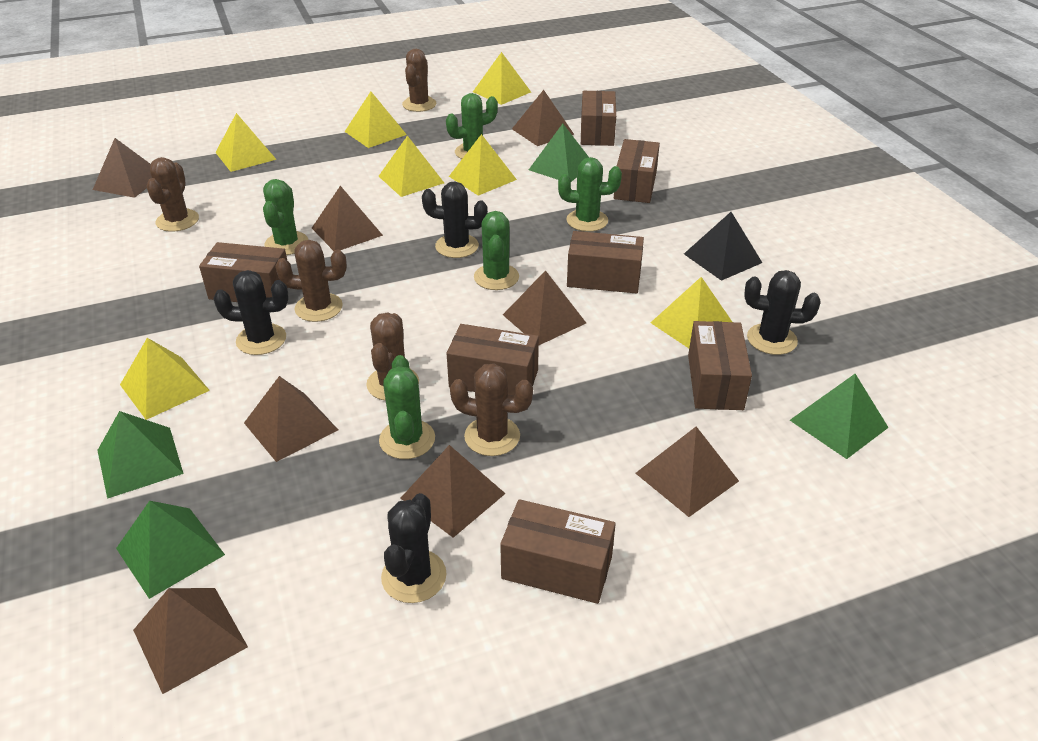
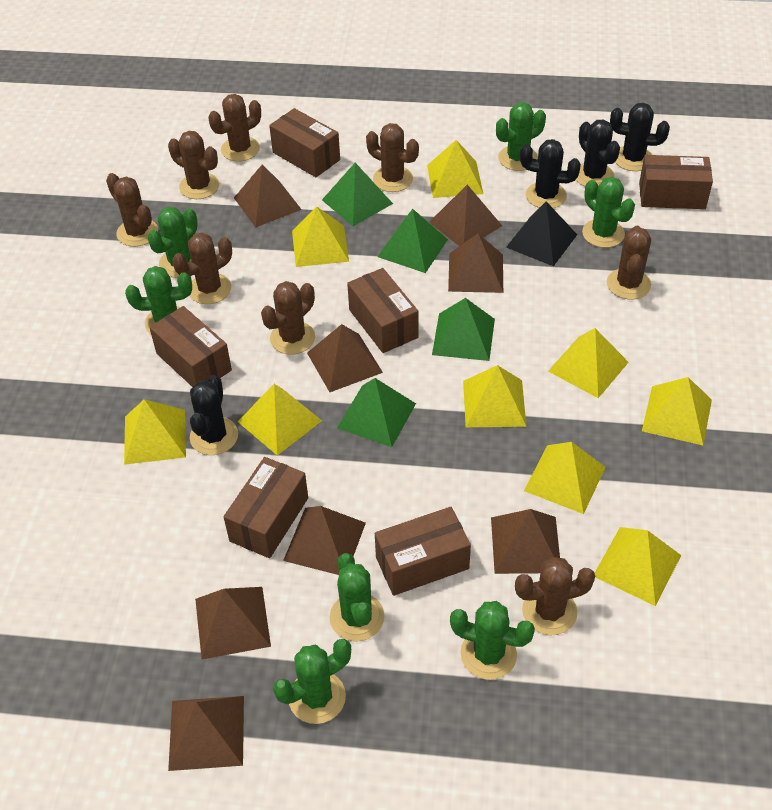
brown box: 7 -> 6
brown cactus: 5 -> 8
green cactus: 5 -> 7
yellow pyramid: 7 -> 9

